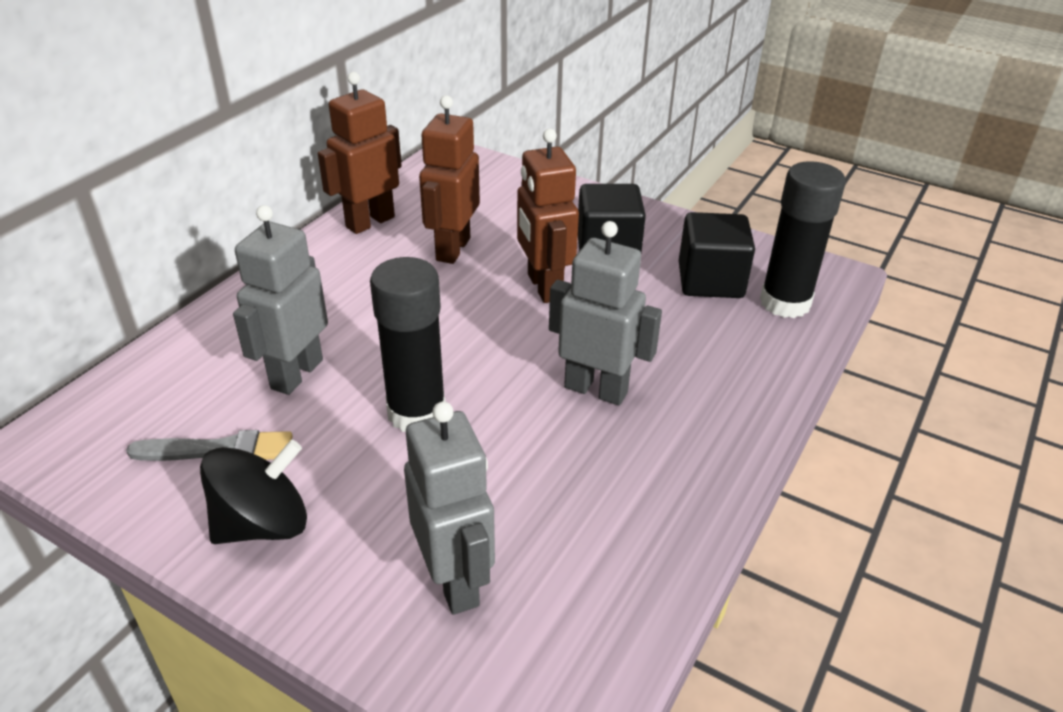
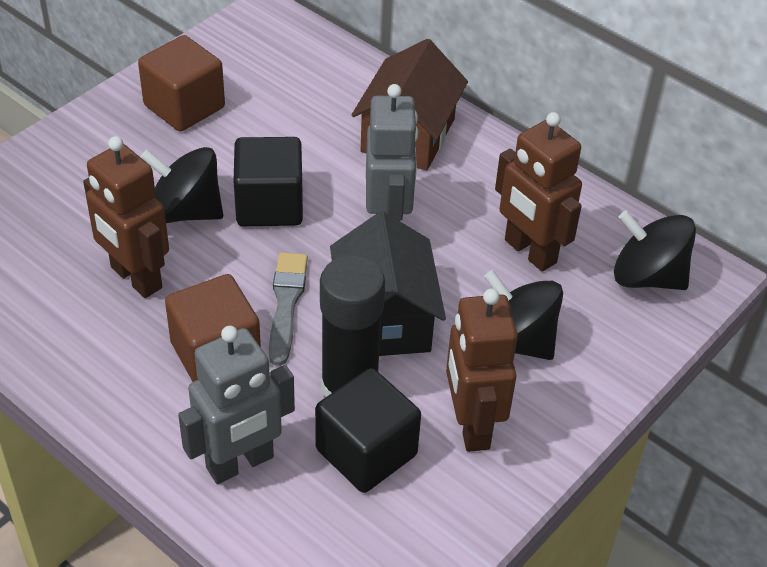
black glue stick: 2 -> 1
black house: 0 -> 1
black spinning top: 1 -> 3
brown cube: 0 -> 2
brown house: 0 -> 1
grey robot: 3 -> 2

